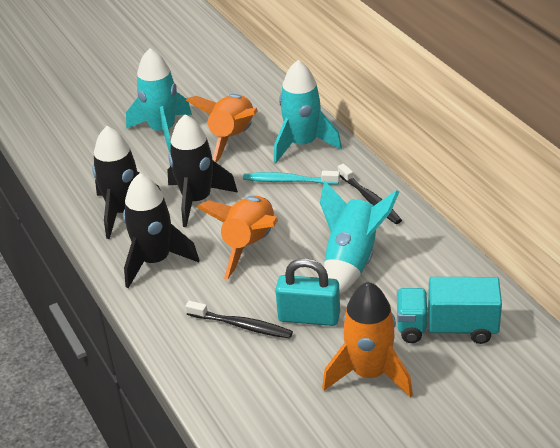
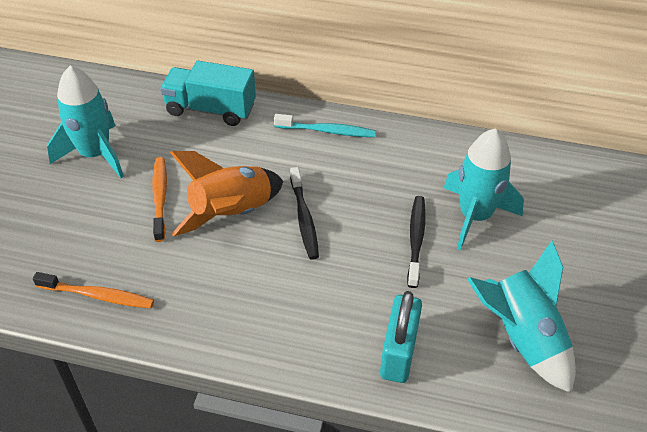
black rocket: 3 -> 0
orange rocket: 3 -> 1
orange toothbrush: 0 -> 2

